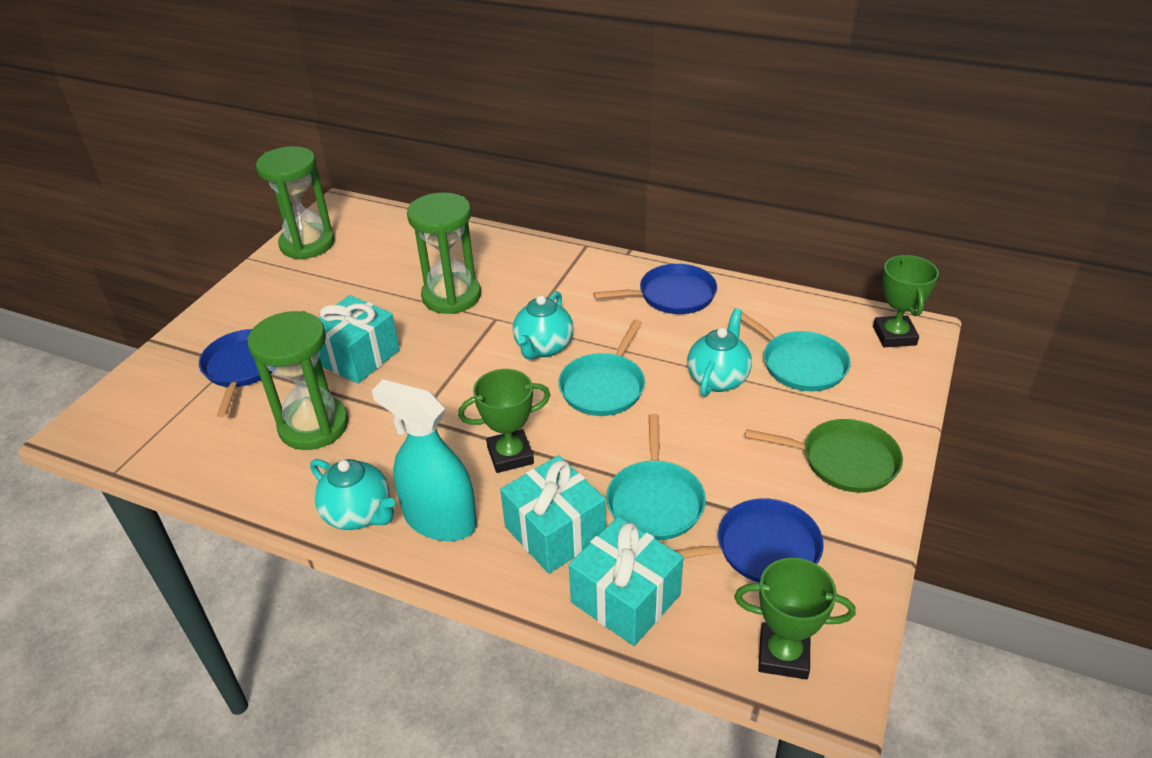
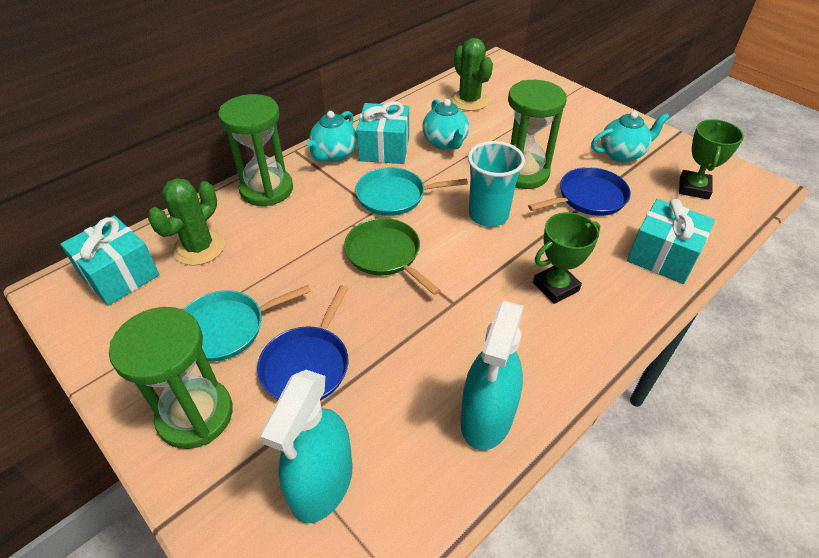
blue pan: 3 -> 2
green cactus: 0 -> 2
green trophy: 3 -> 2
turquoise cup: 0 -> 1
turquoise pan: 3 -> 2
turquoise spray bottle: 1 -> 2

